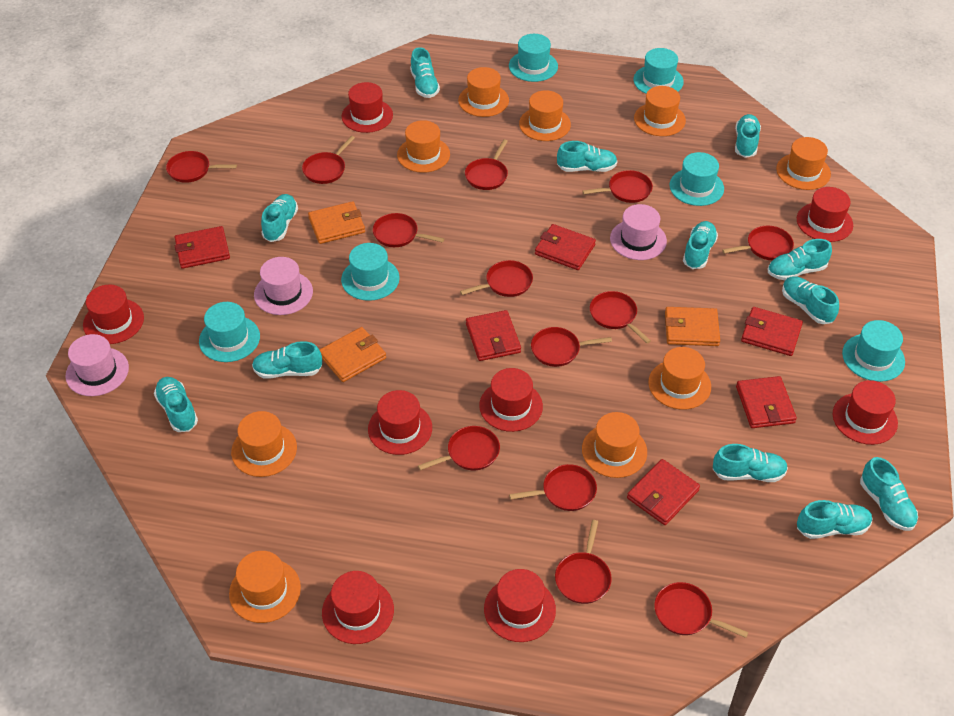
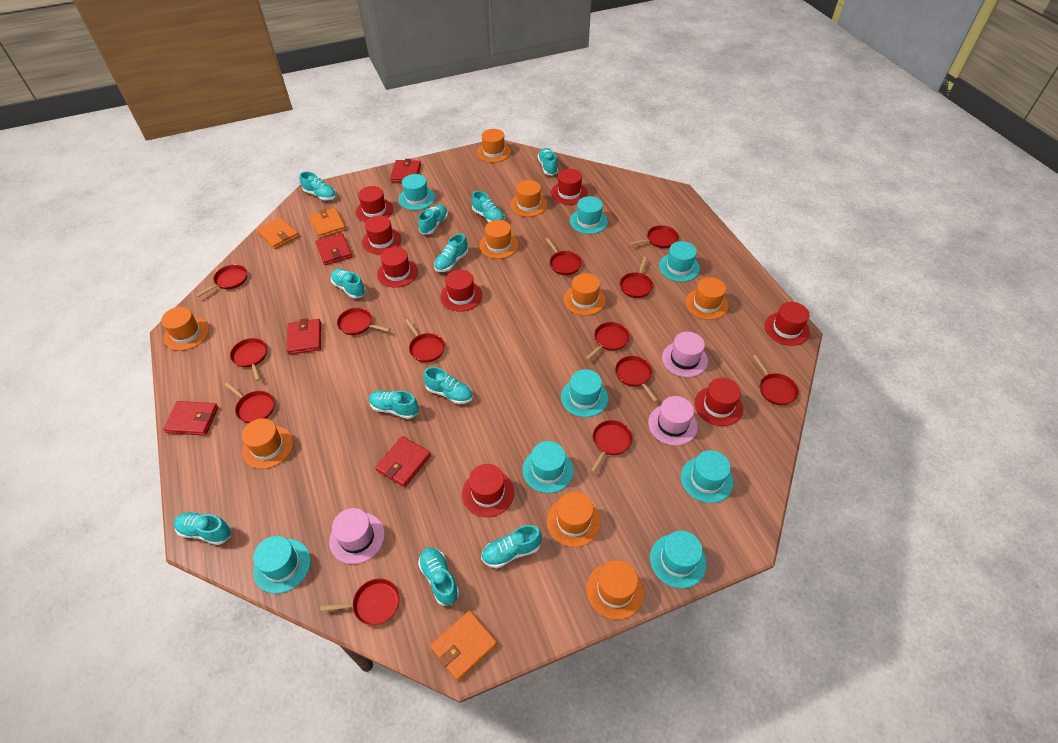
red wallet: 6 -> 5
turquoise hat: 6 -> 8
turquoise shoe: 12 -> 11

